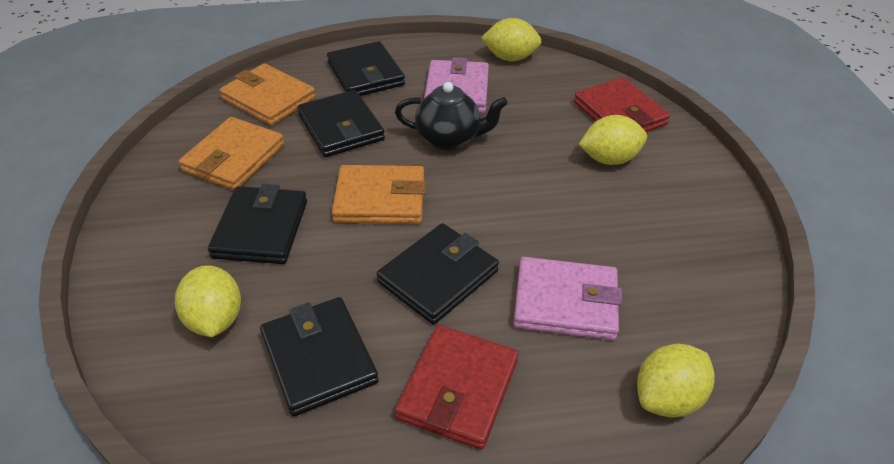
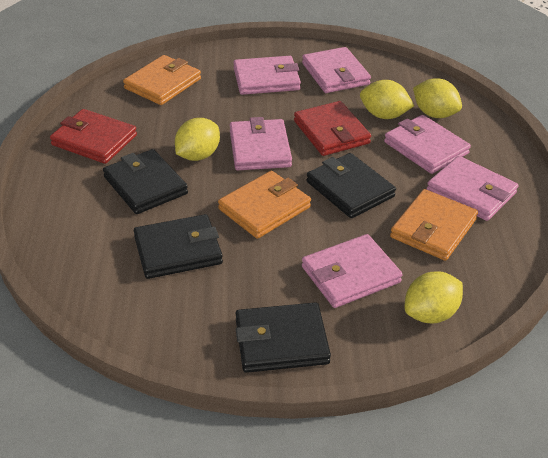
black teapot: 1 -> 0
black wallet: 5 -> 4
pink wallet: 2 -> 6

